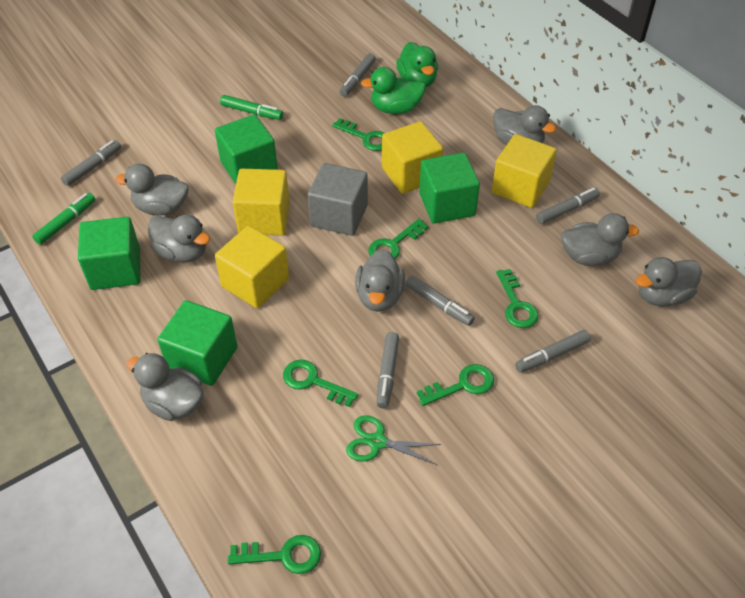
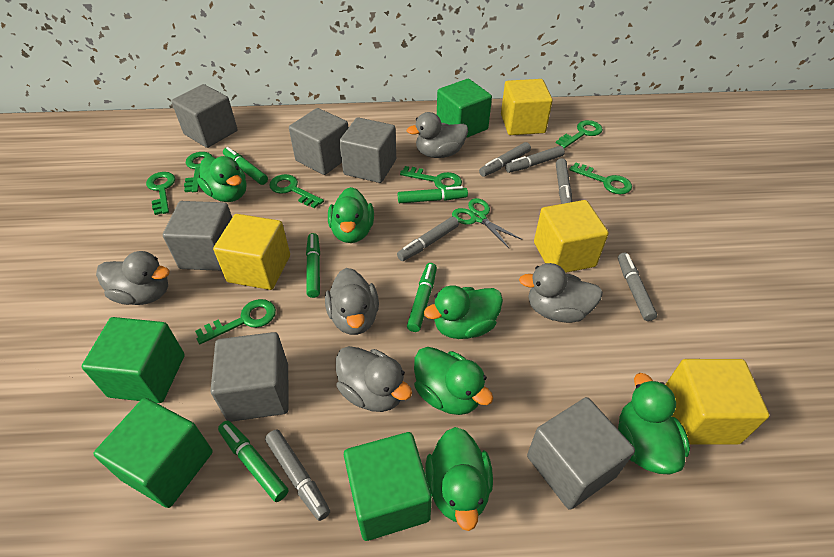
green duck: 2 -> 6
green key: 6 -> 7
green marker: 2 -> 5
grey cube: 1 -> 6
grey duck: 7 -> 5

